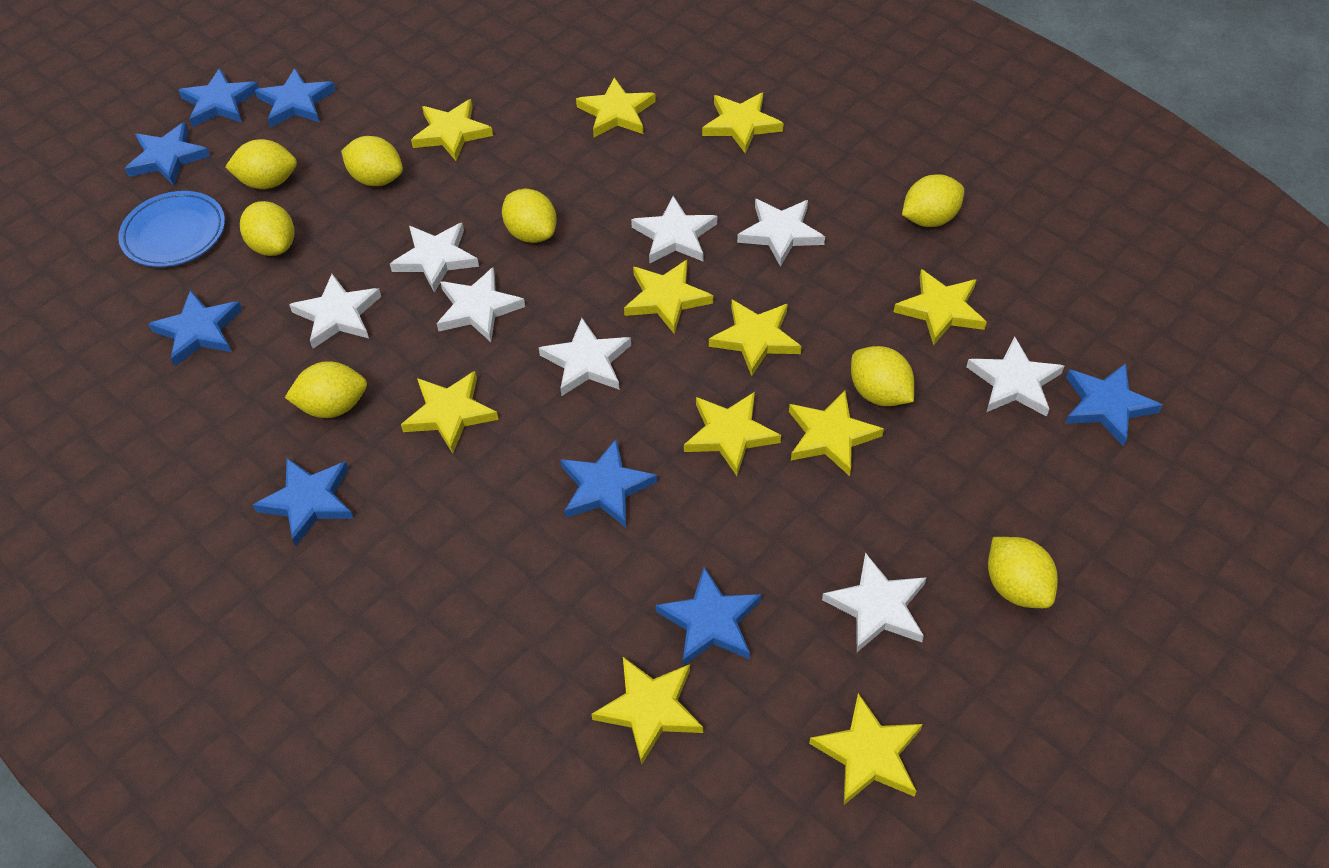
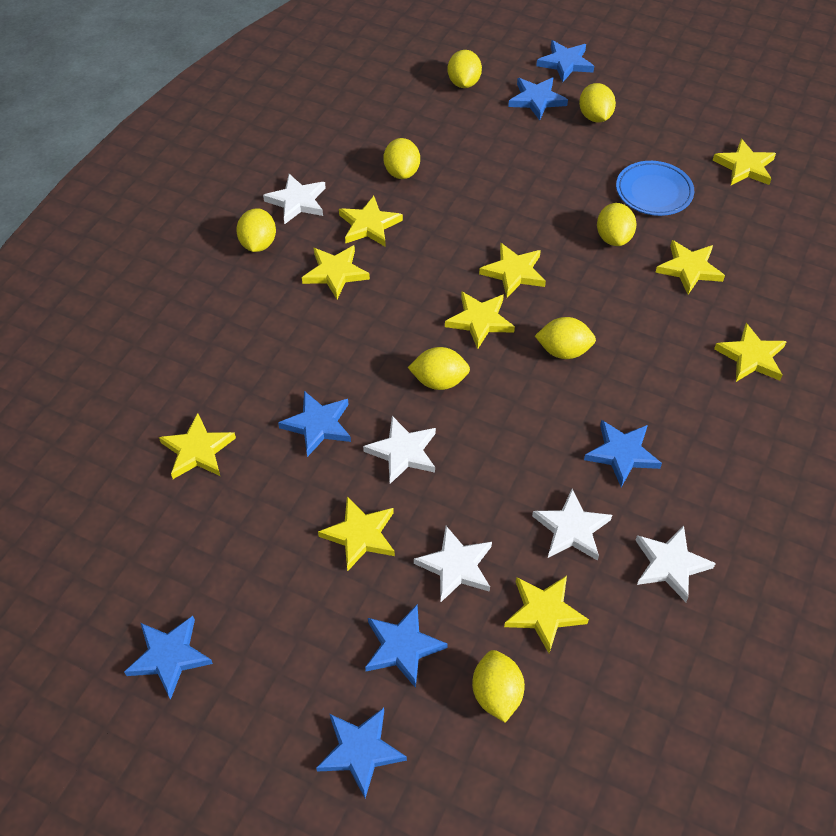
blue star: 8 -> 7
white star: 8 -> 5
yellow star: 11 -> 10

